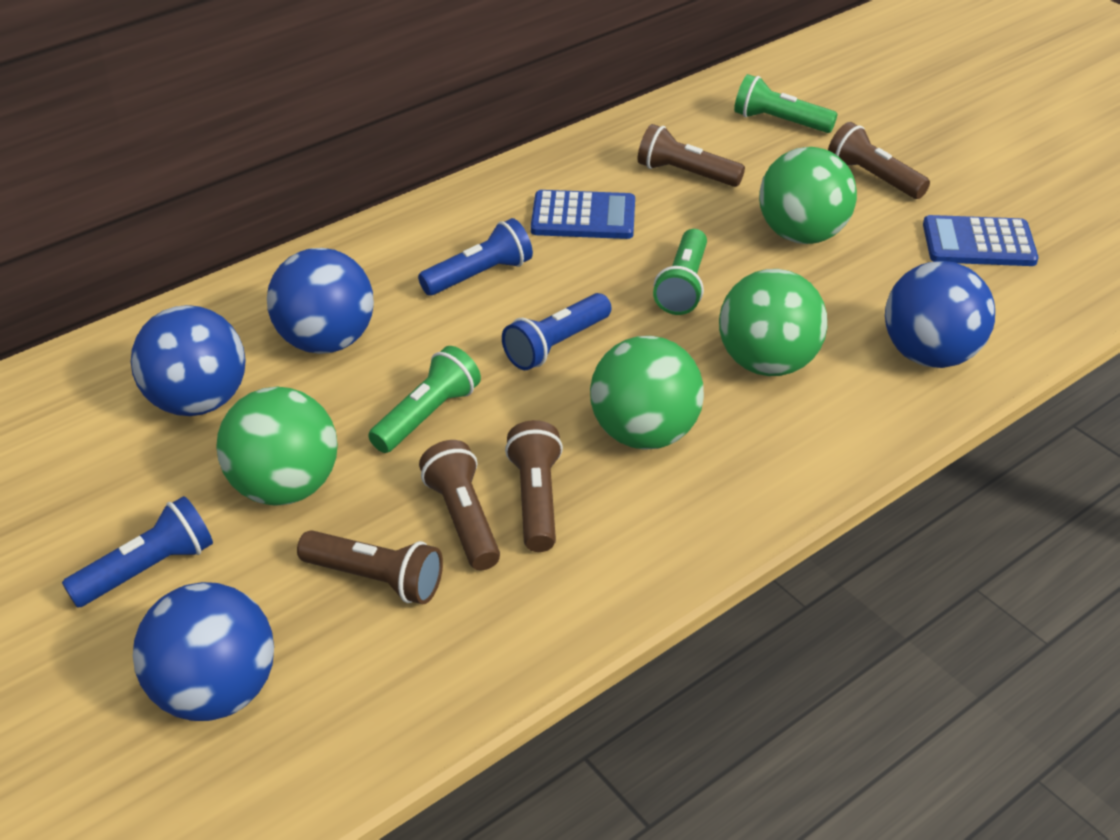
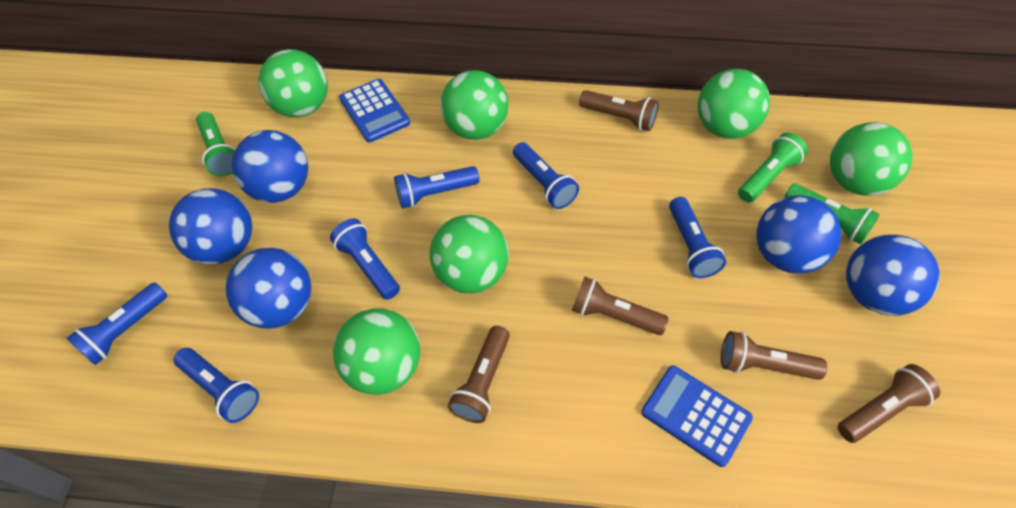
blue ball: 4 -> 5
blue flashlight: 3 -> 6
green ball: 4 -> 6

